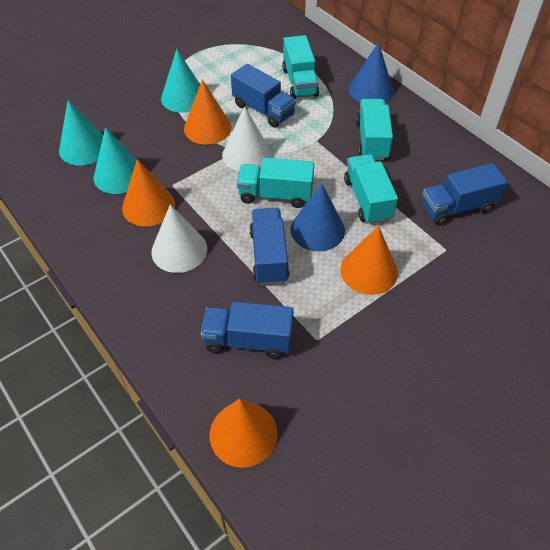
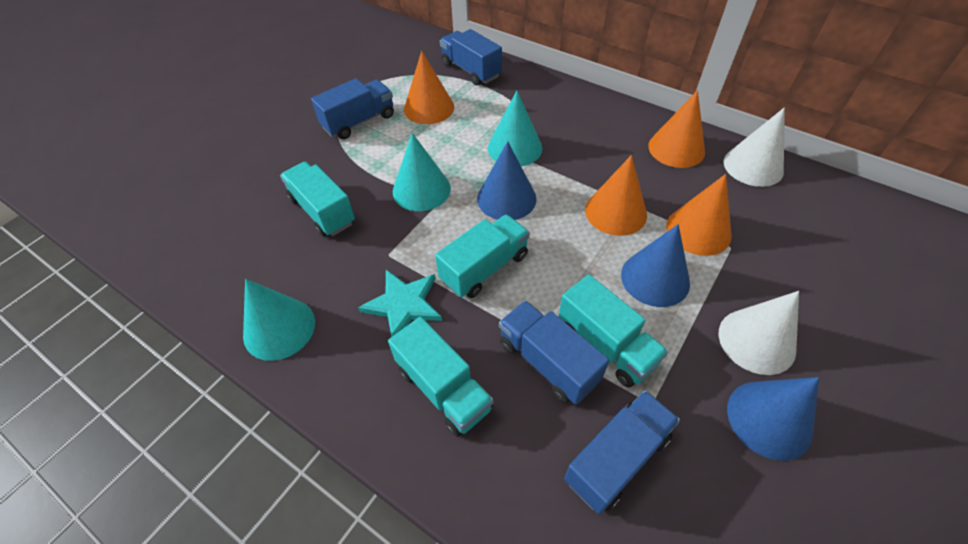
blue cone: 2 -> 3
turquoise star: 0 -> 1

